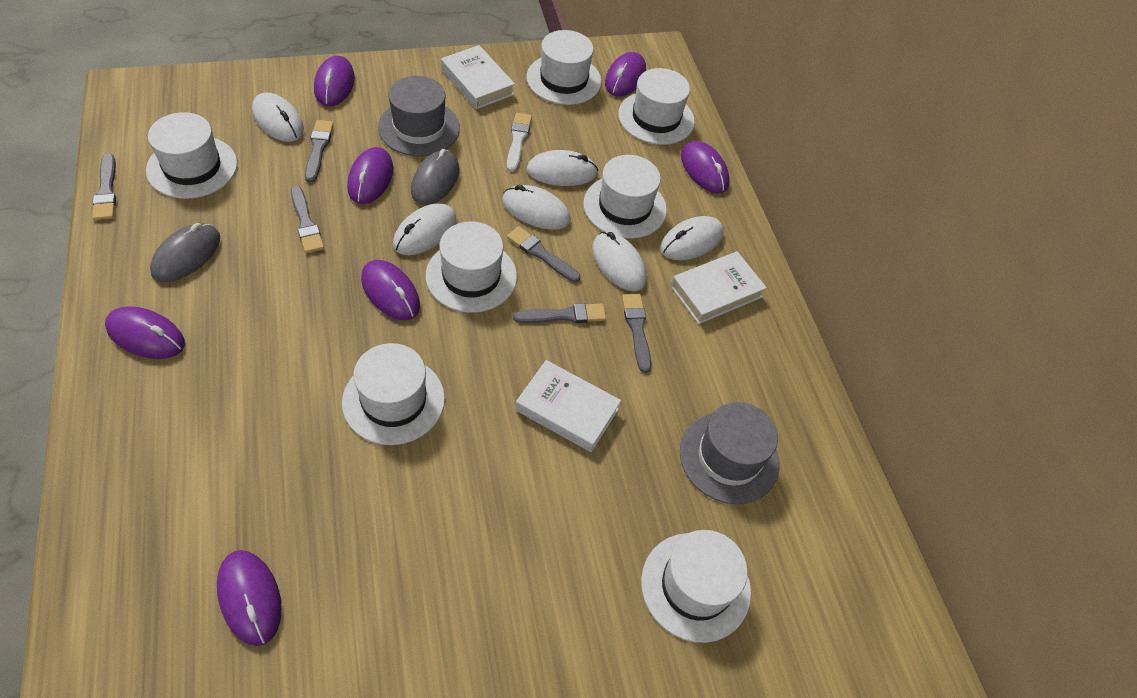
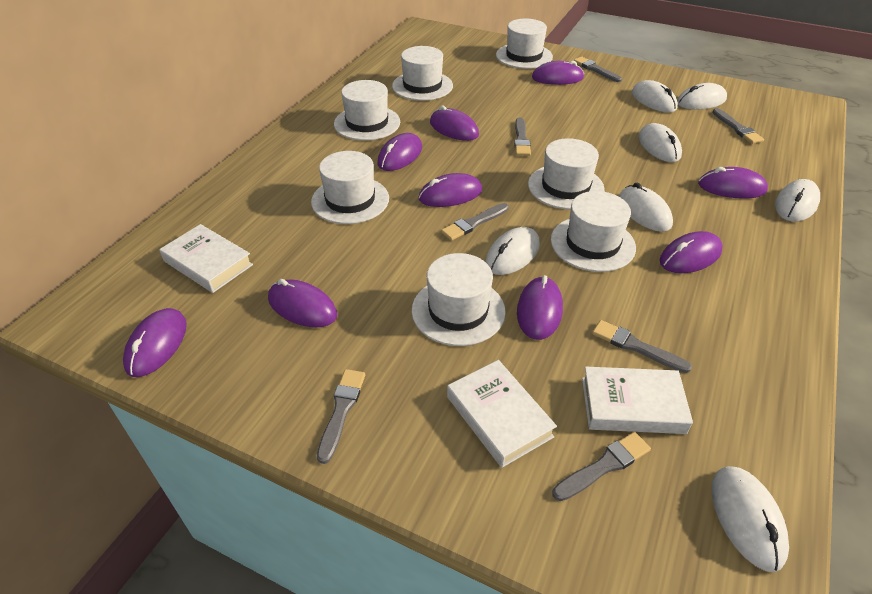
grey brush: 6 -> 7
grey hat: 2 -> 0
grey mouse: 2 -> 0
purple mouse: 7 -> 9
white brush: 1 -> 0
white mouse: 6 -> 7

